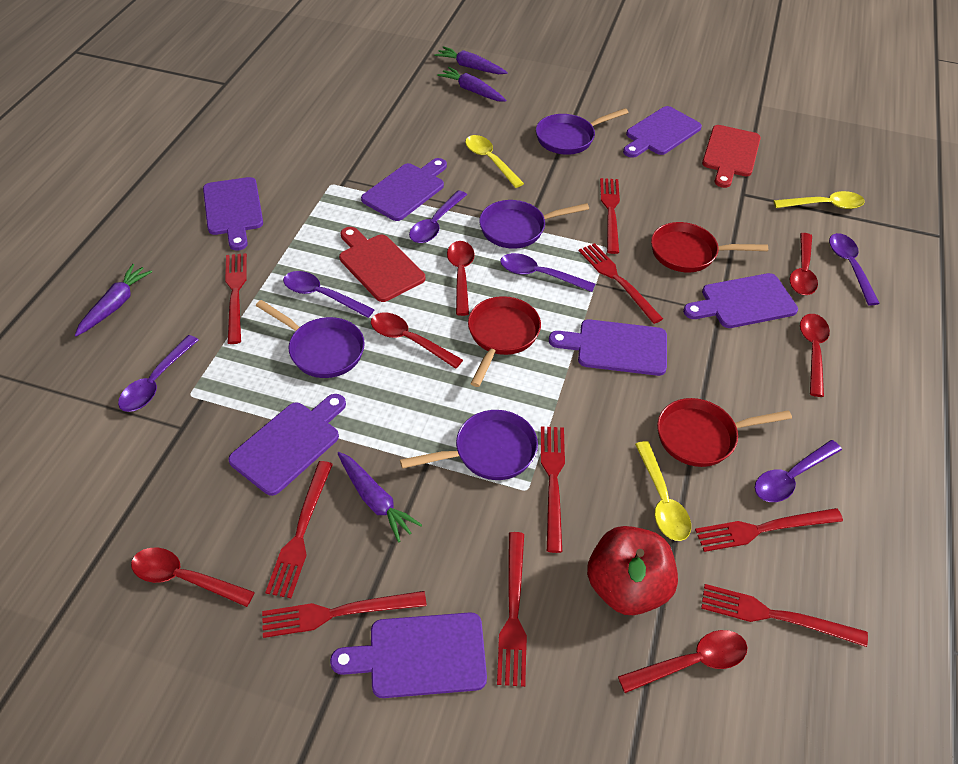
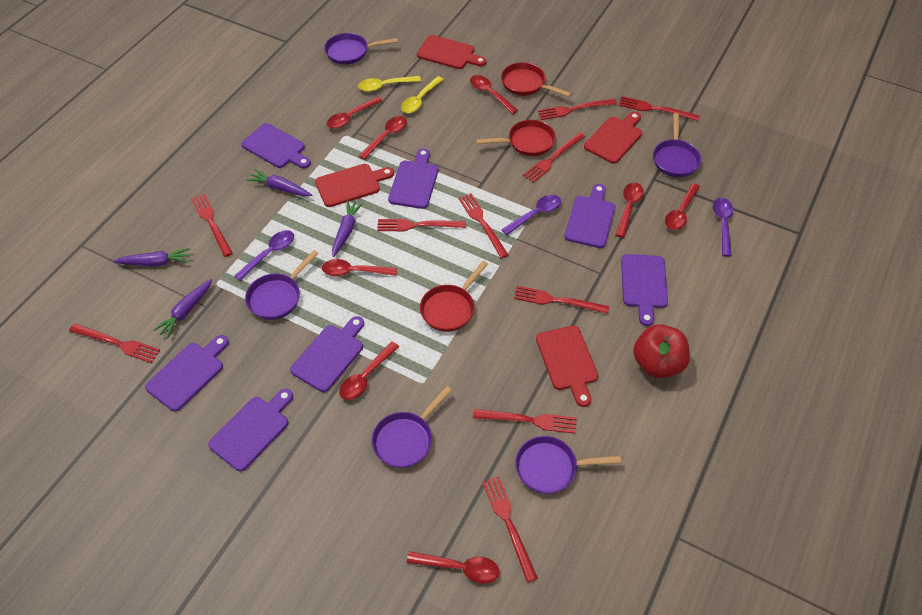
purple pan: 4 -> 5
purple spoon: 6 -> 3
red cutting board: 2 -> 4
red fork: 9 -> 10
red spoon: 6 -> 8
yellow spoon: 3 -> 2

